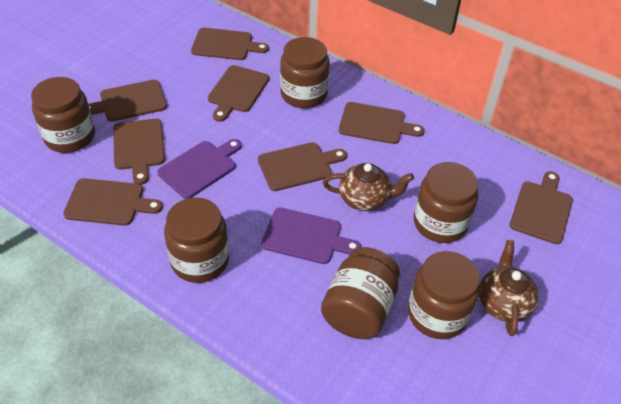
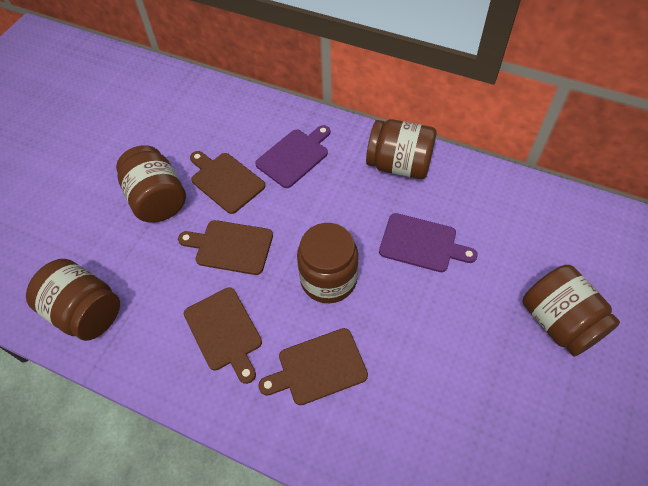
brown cutting board: 8 -> 4
brown jar: 6 -> 5
brown teapot: 2 -> 0

